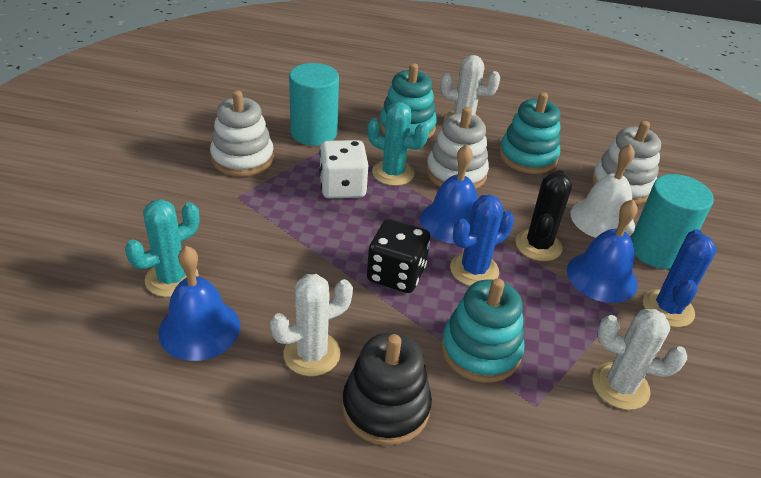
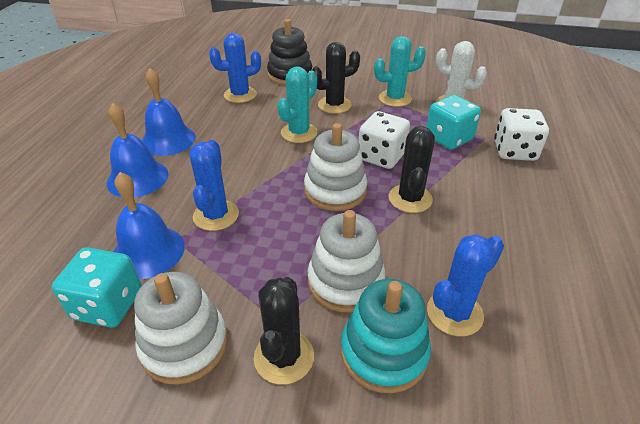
black cactus: 1 -> 3
black dice: 1 -> 0
blue cactus: 2 -> 3
turquoise cylinder: 2 -> 0
turquoise dice: 0 -> 2
turquoise stacking toy: 3 -> 1
white bell: 1 -> 0
white cactus: 3 -> 1
white dice: 1 -> 2

